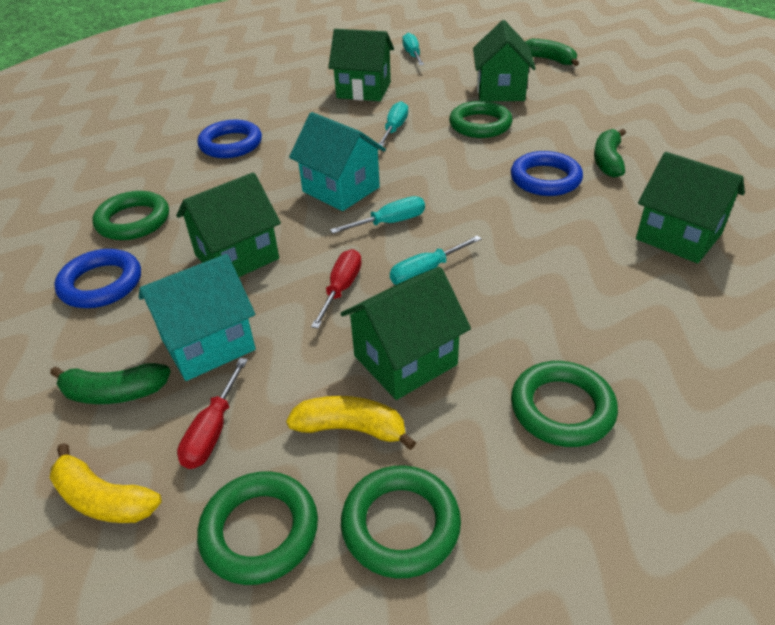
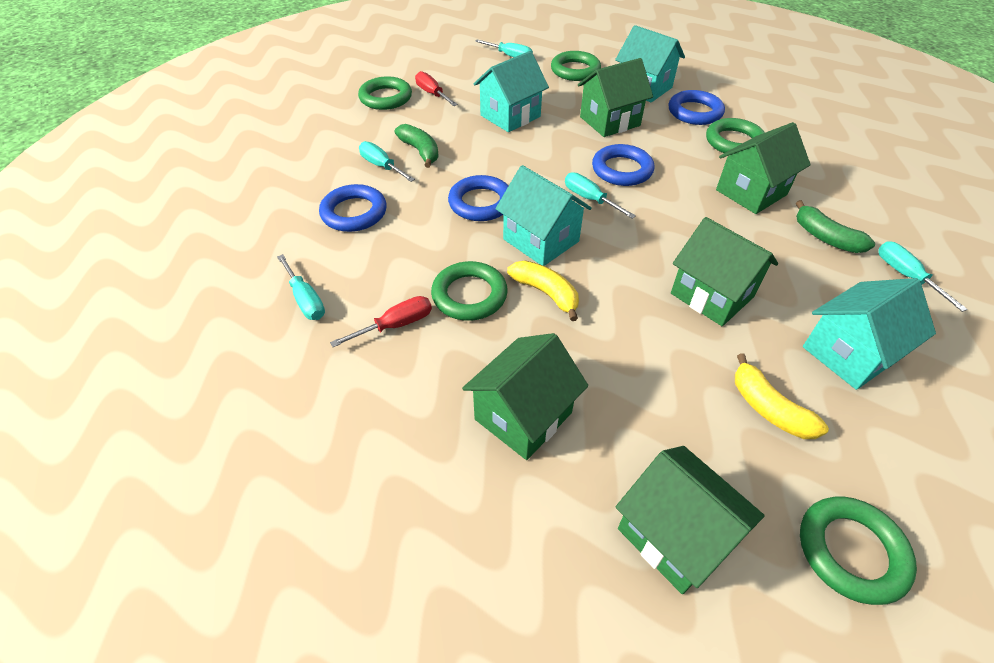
blue ring: 3 -> 4
green banana: 3 -> 2
turquoise house: 2 -> 4
turquoise screwdriver: 4 -> 5

